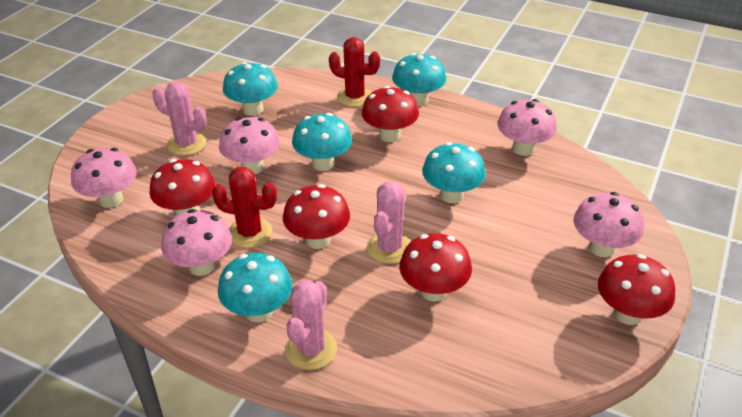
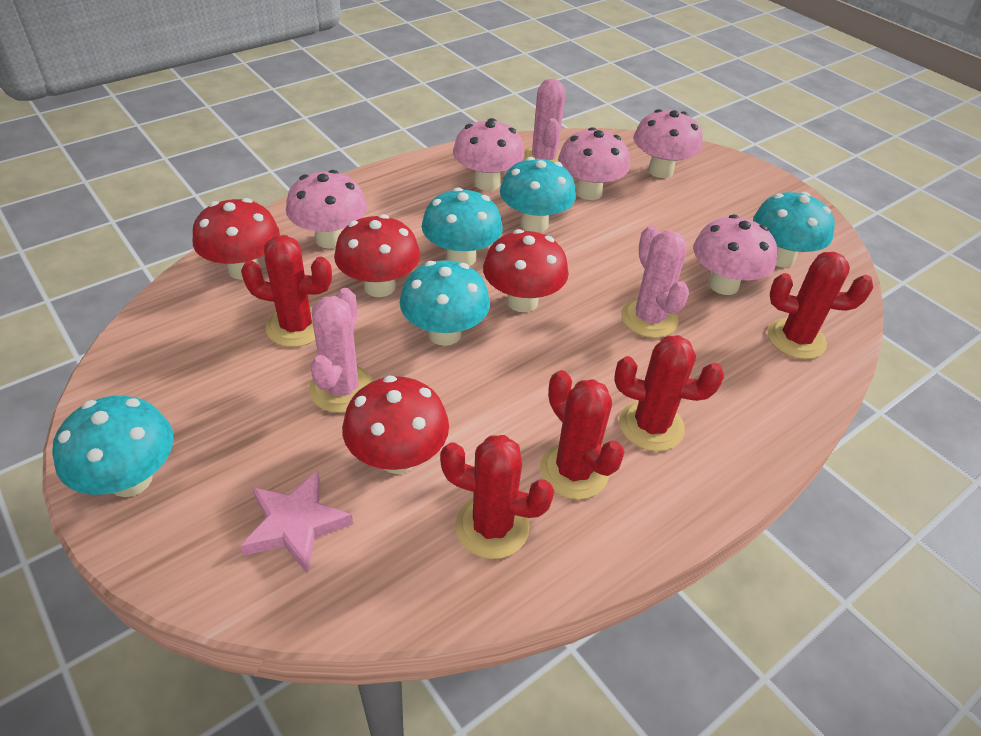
pink star: 0 -> 1
red cactus: 2 -> 5
red mushroom: 5 -> 4

